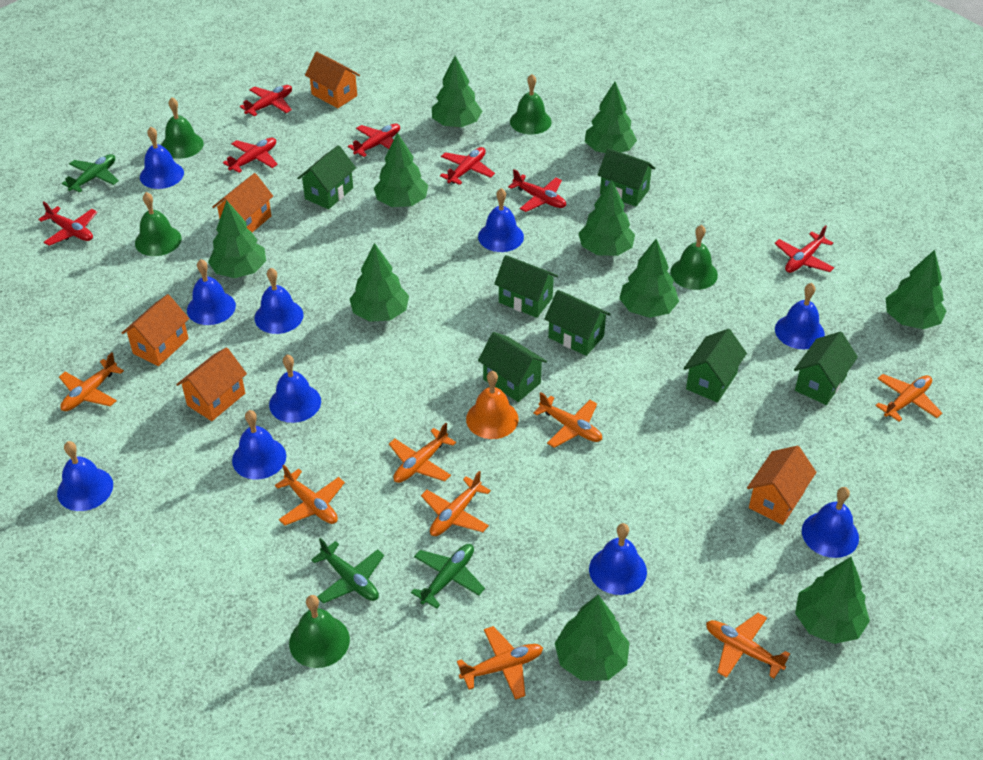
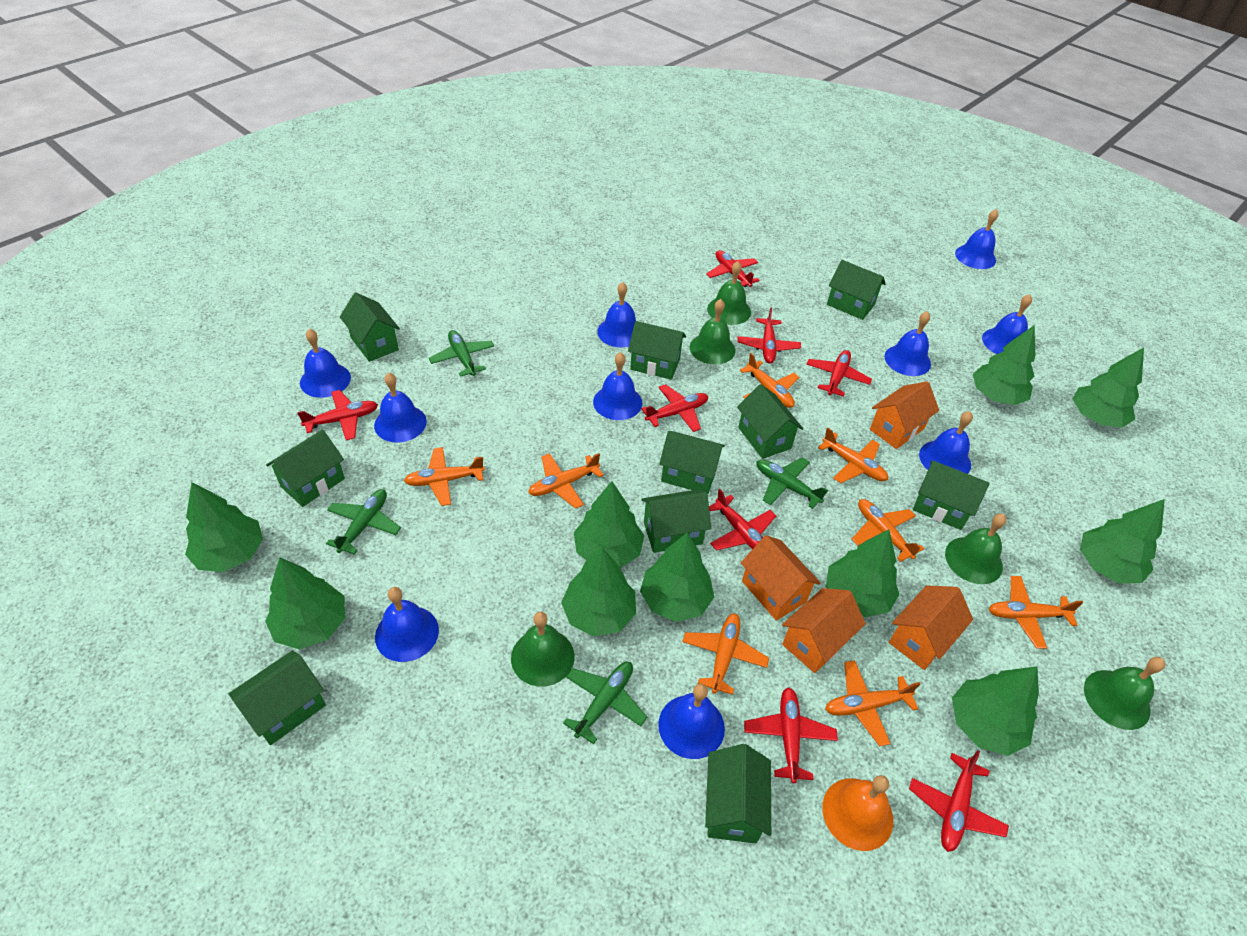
green house: 7 -> 10
green plane: 3 -> 4
orange house: 5 -> 4
red plane: 7 -> 8

